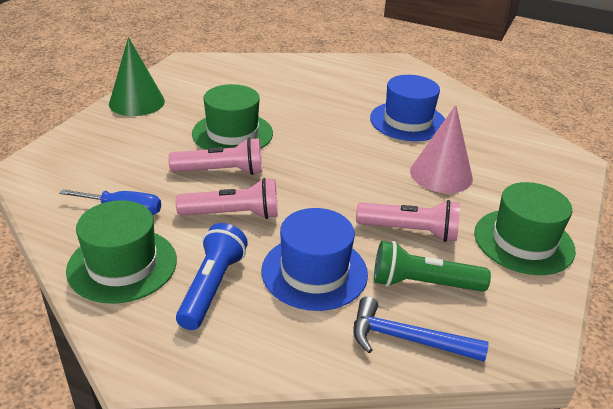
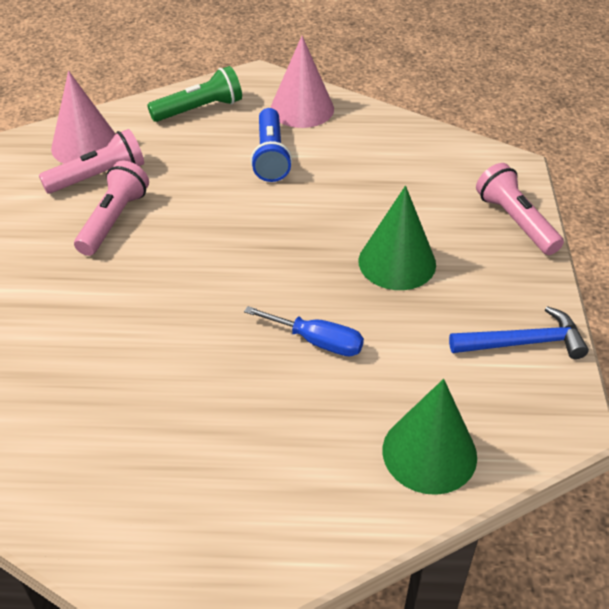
blue hat: 2 -> 0
green cone: 1 -> 2
green hat: 3 -> 0
pink cone: 1 -> 2

